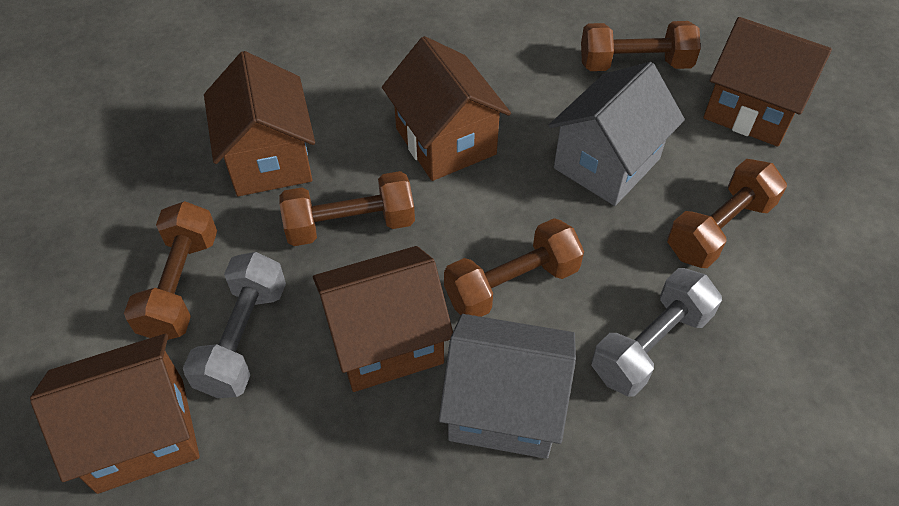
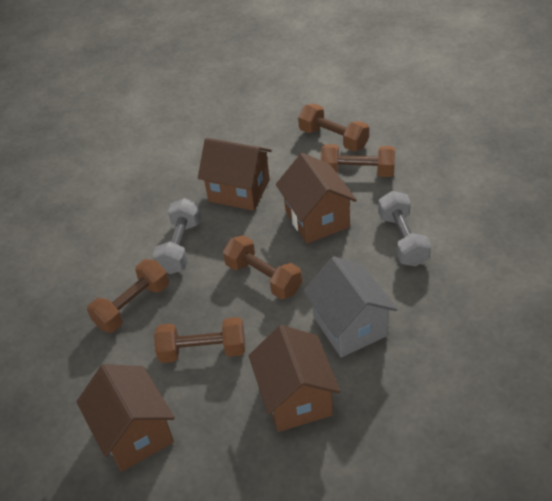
brown house: 5 -> 4
grey house: 2 -> 1

